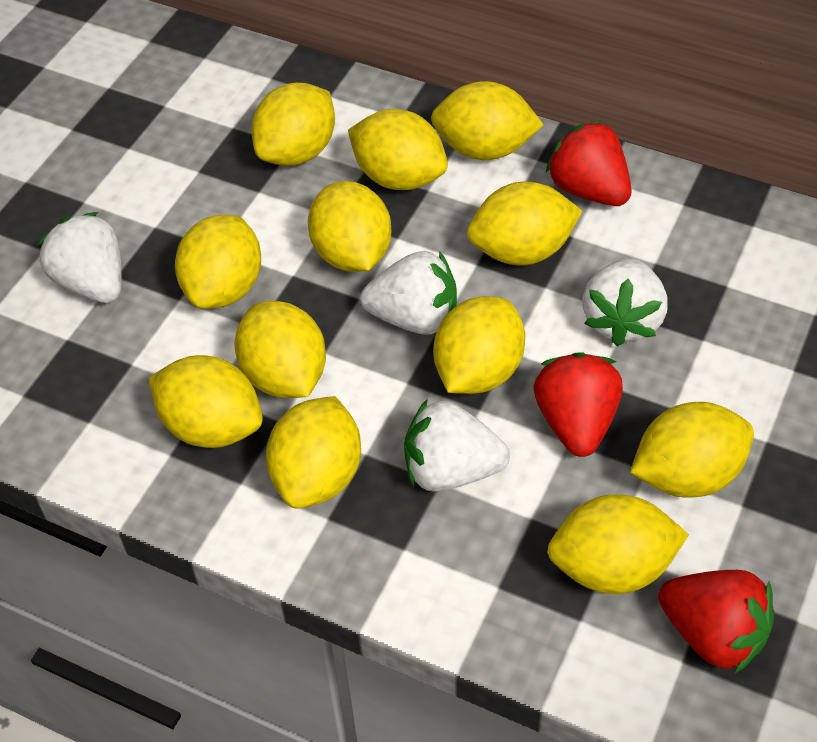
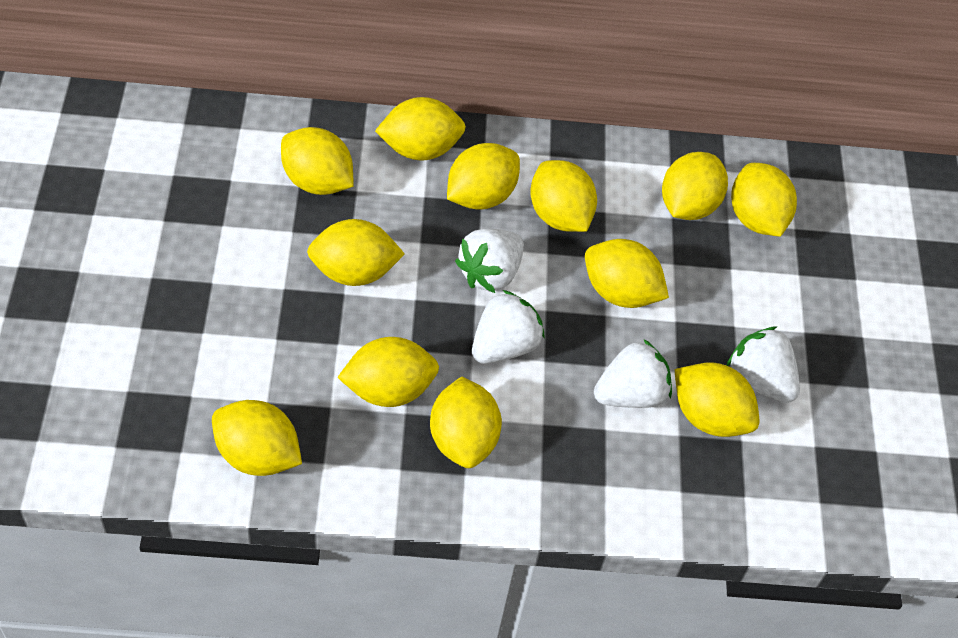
red strawberry: 3 -> 0

